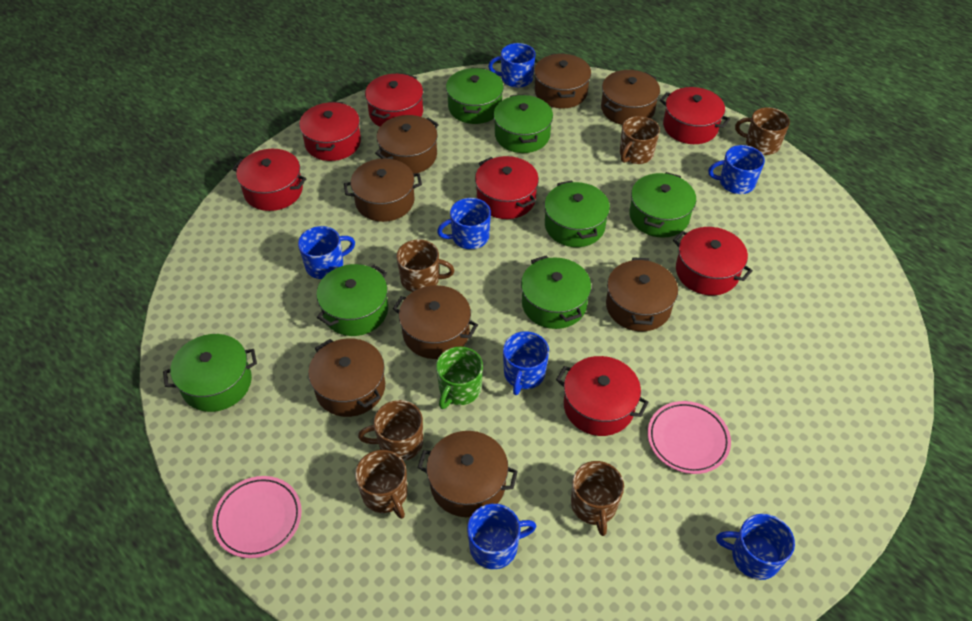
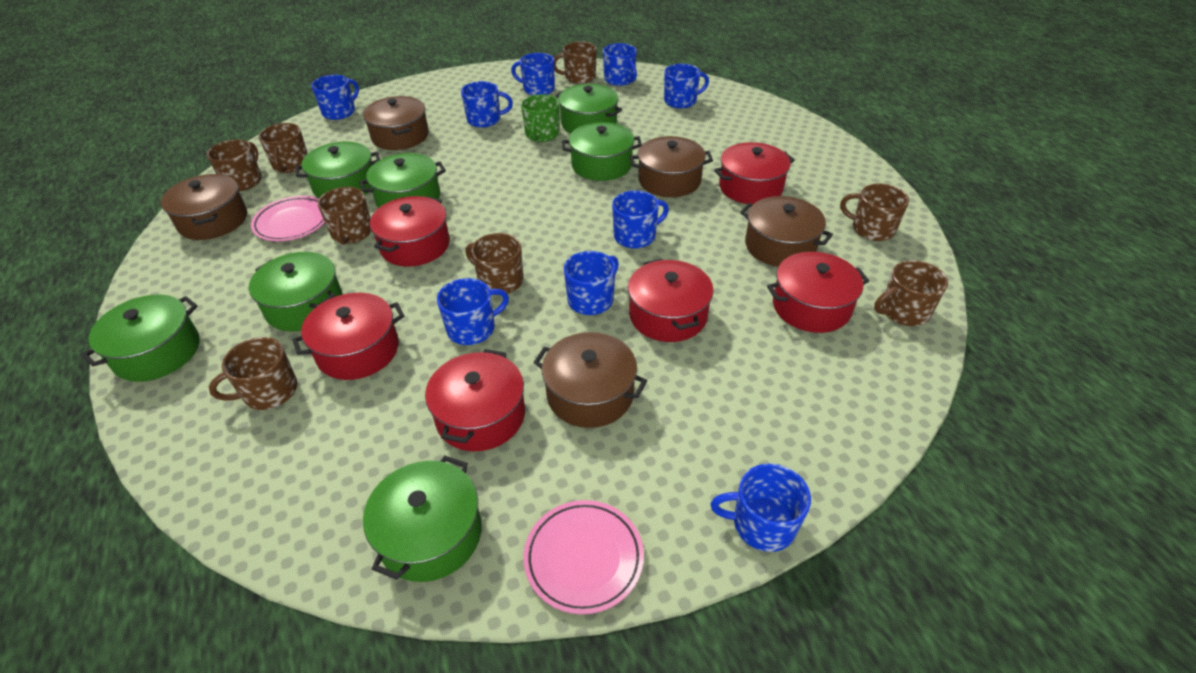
blue mug: 7 -> 9
brown mug: 6 -> 8
brown pot: 8 -> 5
red pot: 7 -> 6

